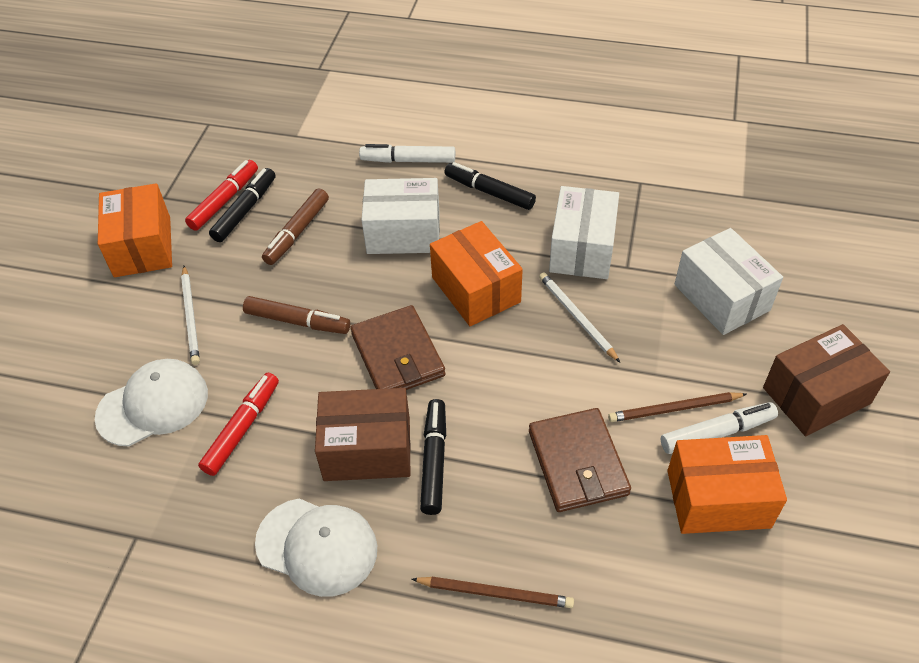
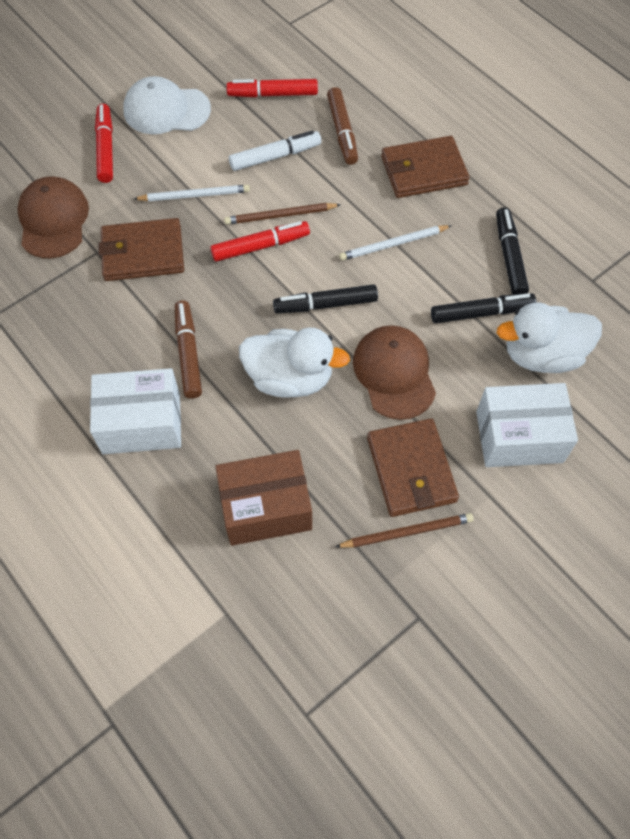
brown box: 2 -> 1
brown cap: 0 -> 2
brown wallet: 2 -> 3
orange box: 3 -> 0
red marker: 2 -> 3
white box: 3 -> 2
white cap: 2 -> 1
white duck: 0 -> 2
white marker: 2 -> 1

